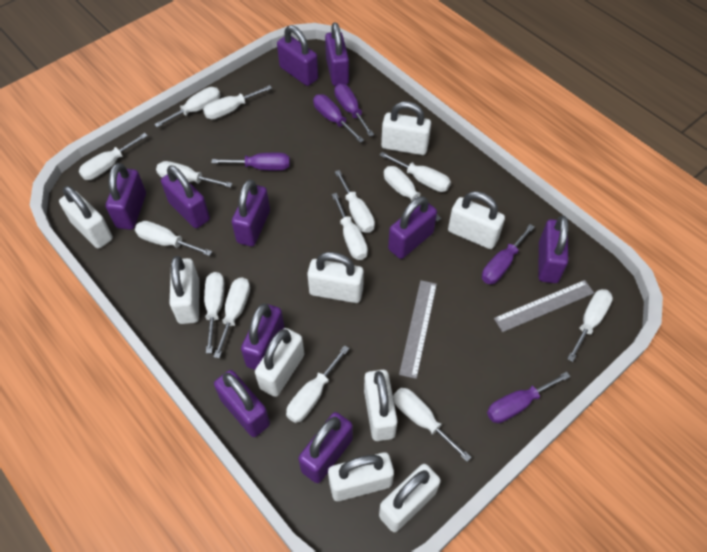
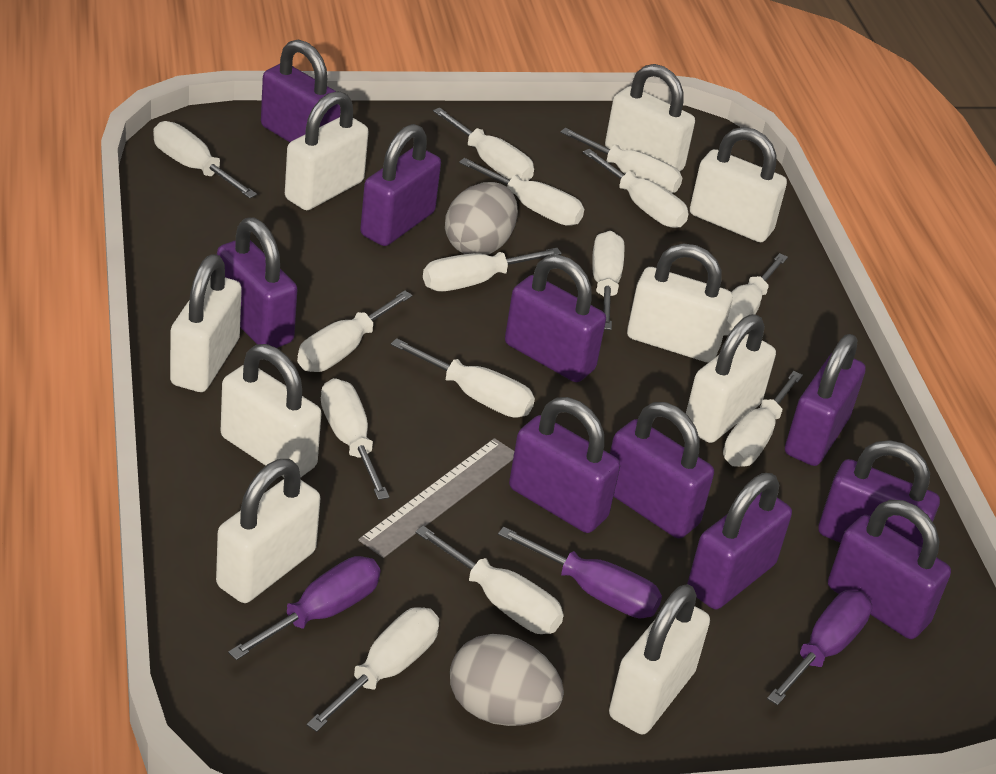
grey egg: 0 -> 2
grey ruler: 2 -> 1
purple screwdriver: 5 -> 3

